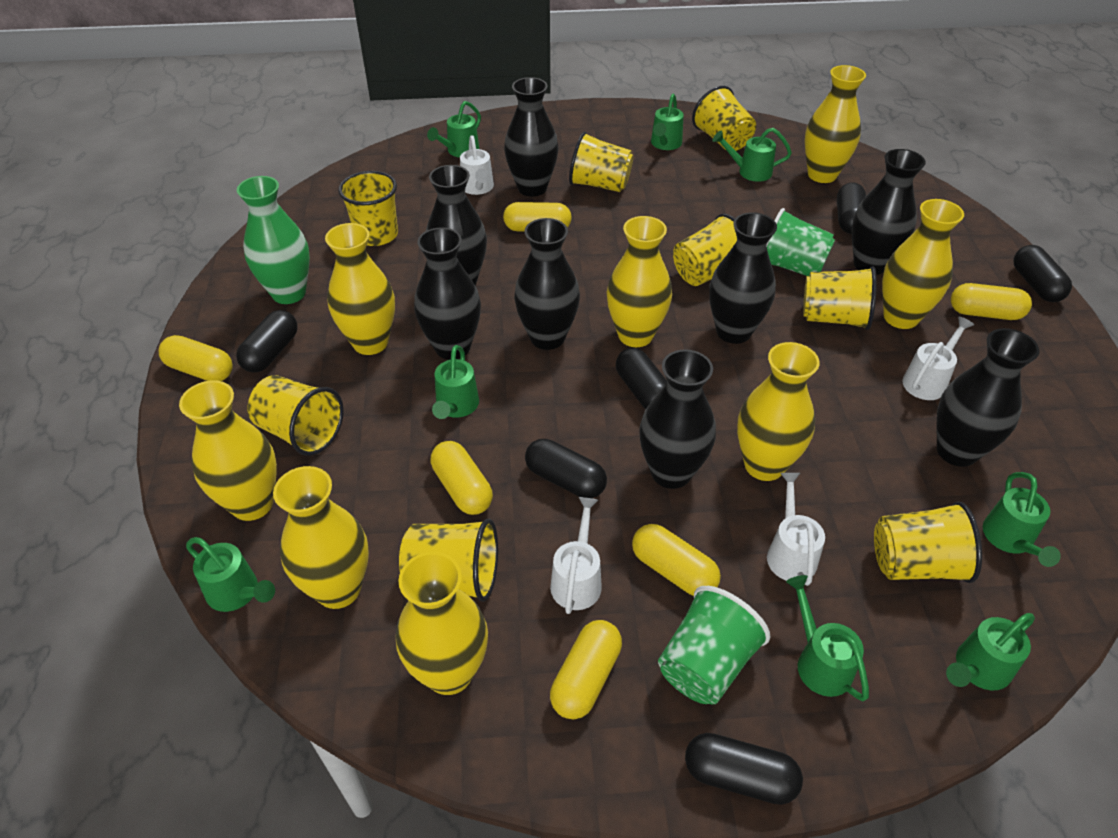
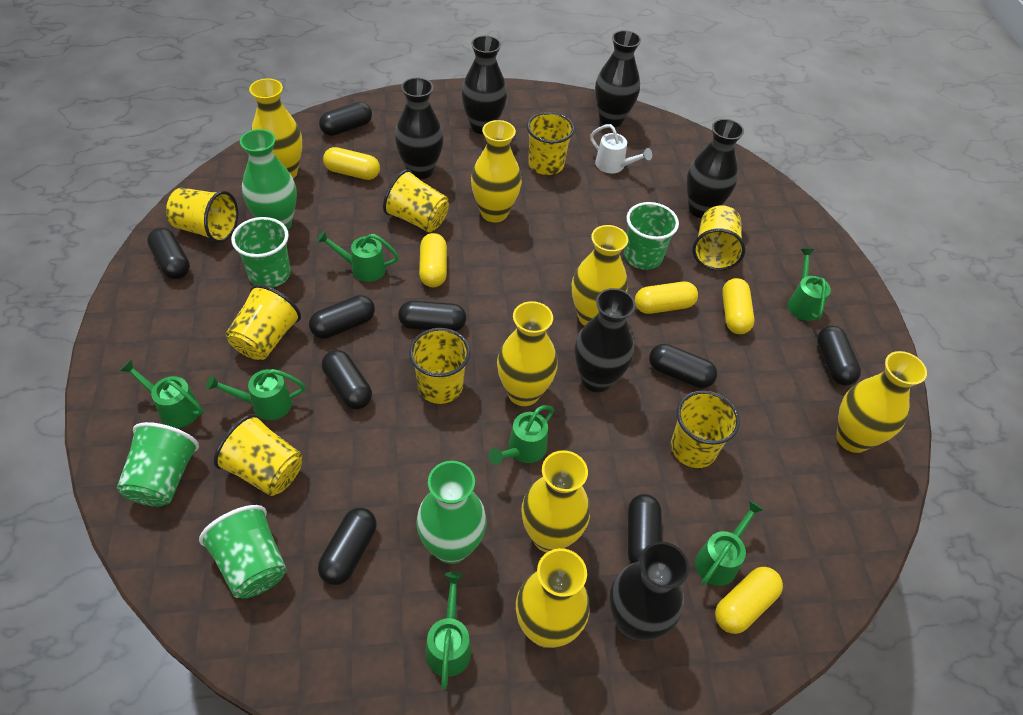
black capsule: 6 -> 9
black vase: 8 -> 6
green cup: 2 -> 4
green vase: 1 -> 2
green watering can: 8 -> 7
white watering can: 4 -> 1
yellow capsule: 6 -> 5
yellow vase: 8 -> 7

